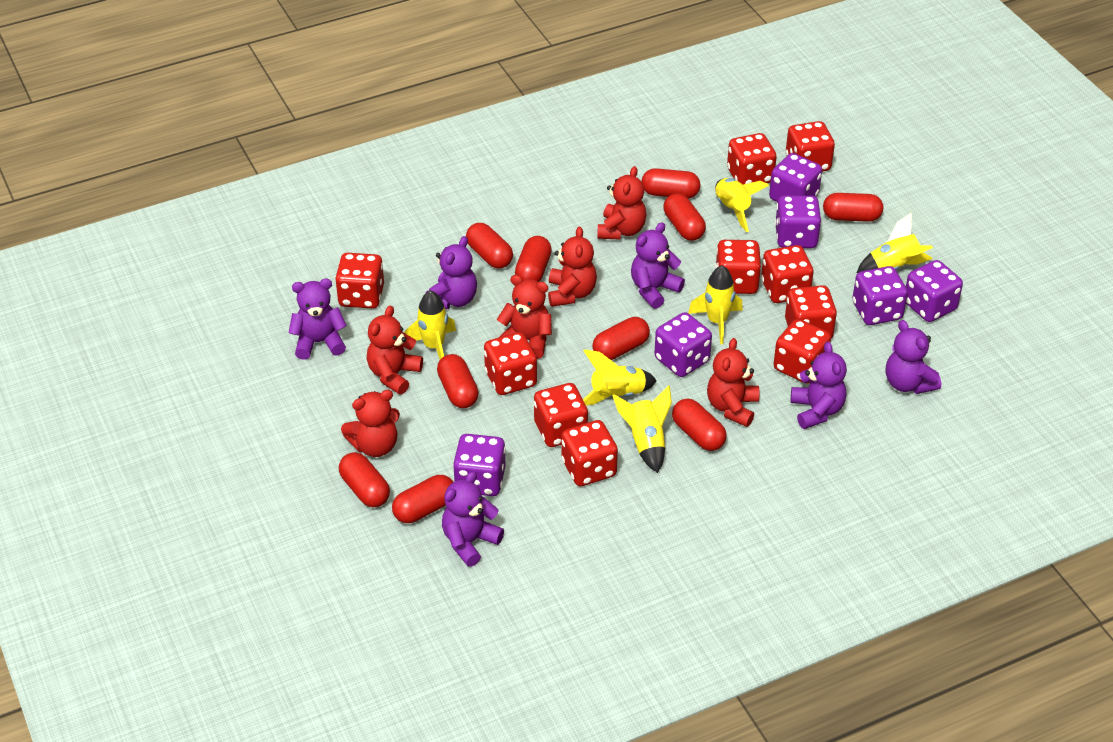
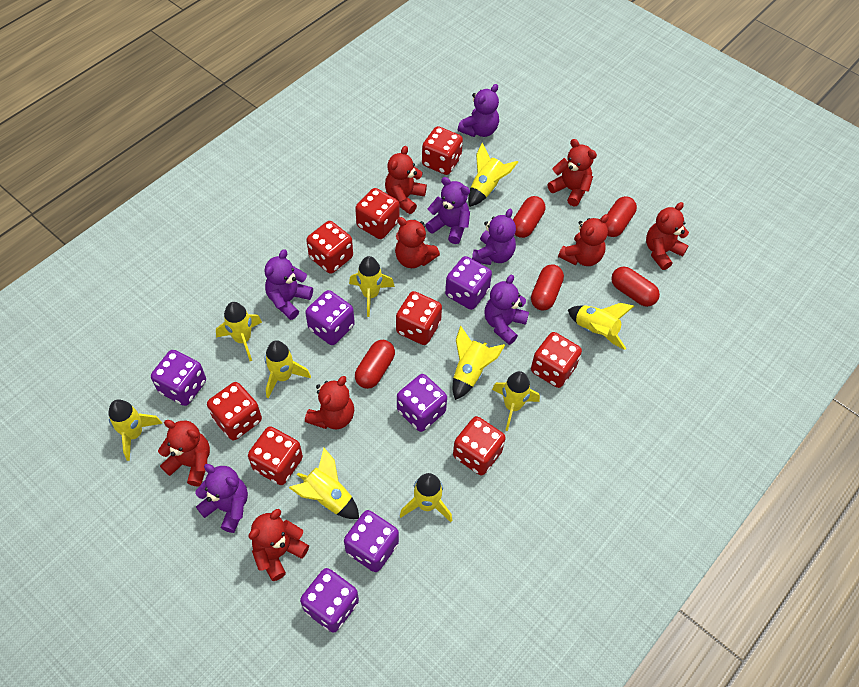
red capsule: 10 -> 5
red dice: 10 -> 8
red teddy bear: 6 -> 8
yellow rocket: 6 -> 10

